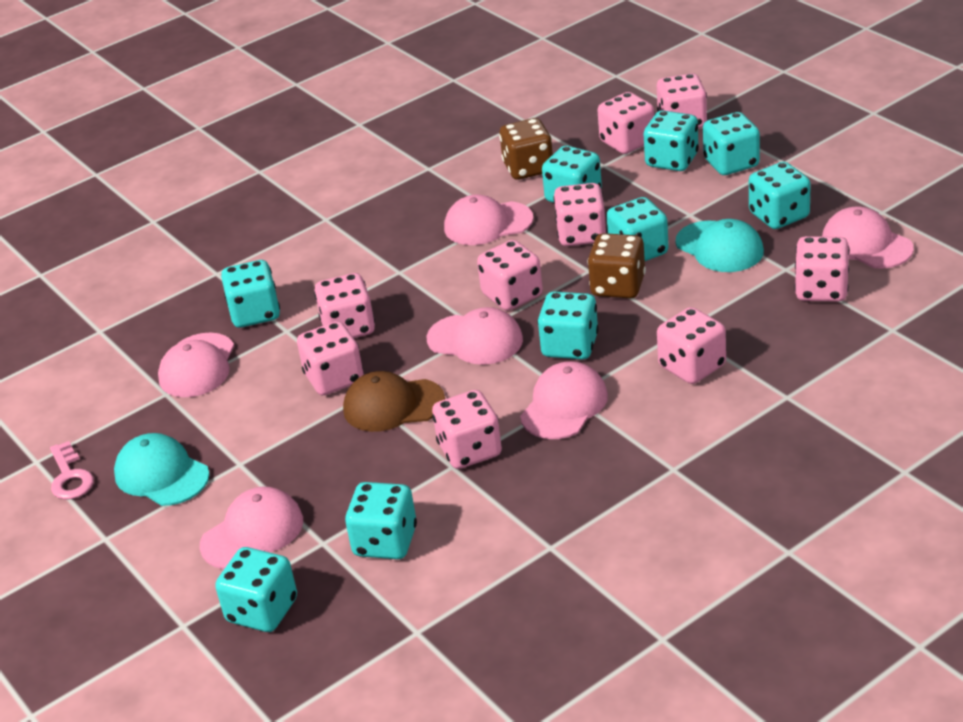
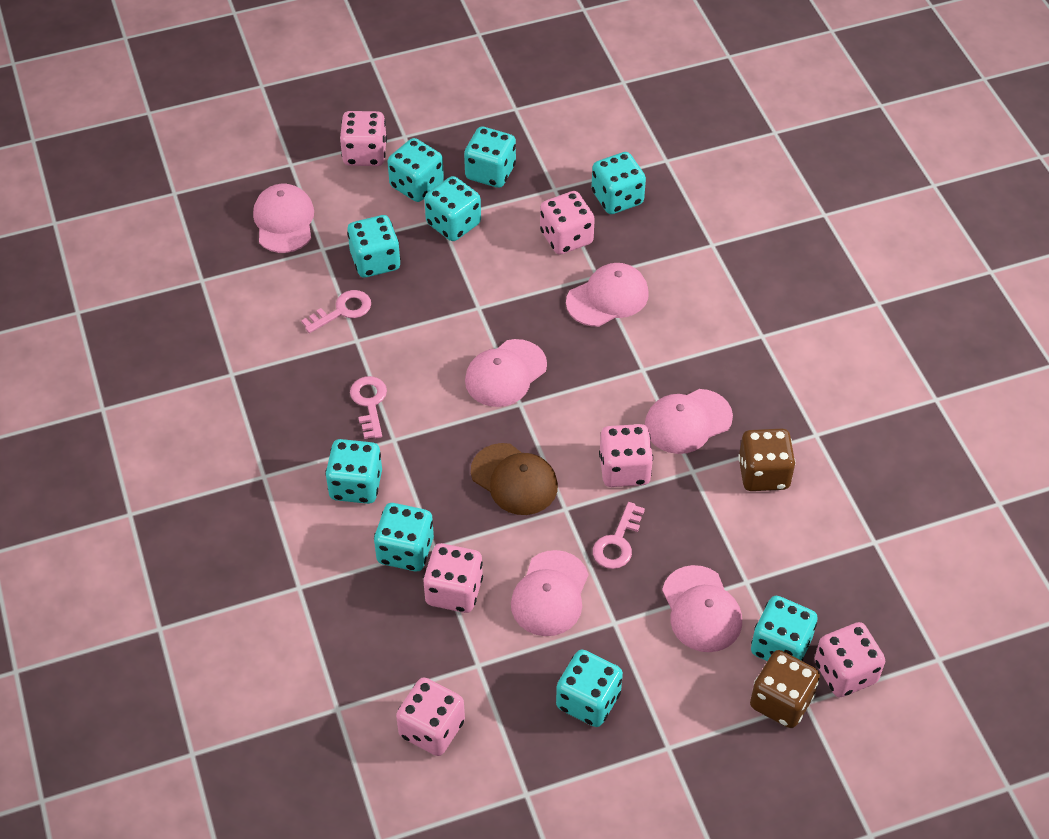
pink dice: 9 -> 6
pink key: 1 -> 3
turquoise cap: 2 -> 0

